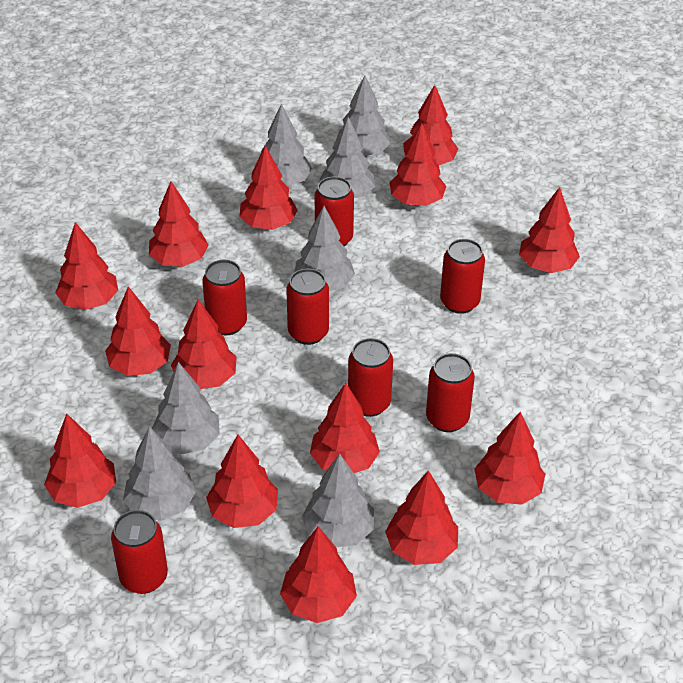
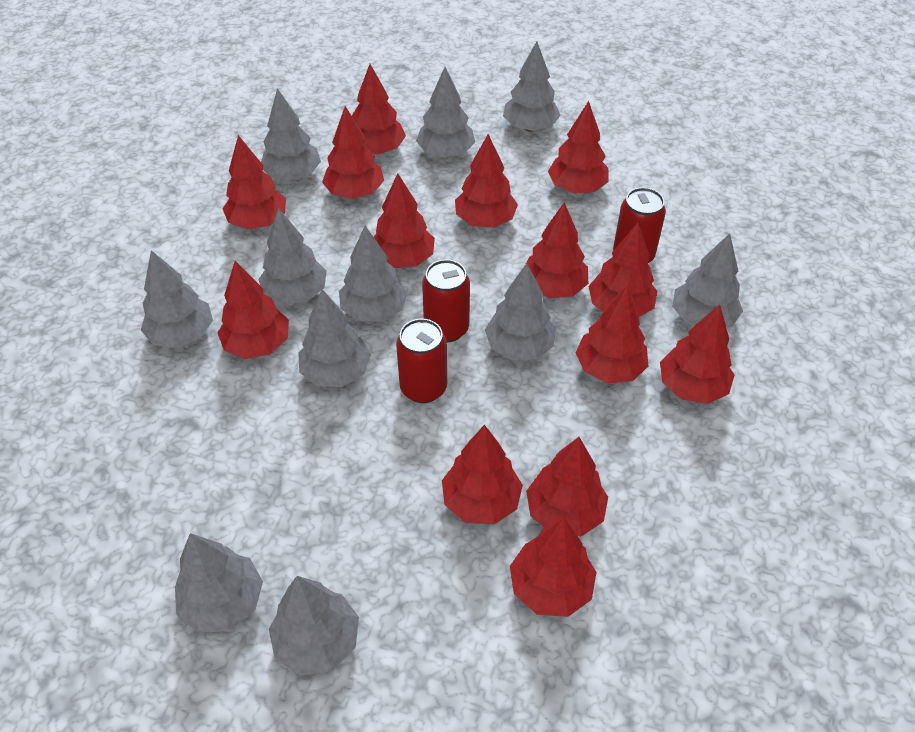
grey tree: 7 -> 11
red can: 7 -> 3

